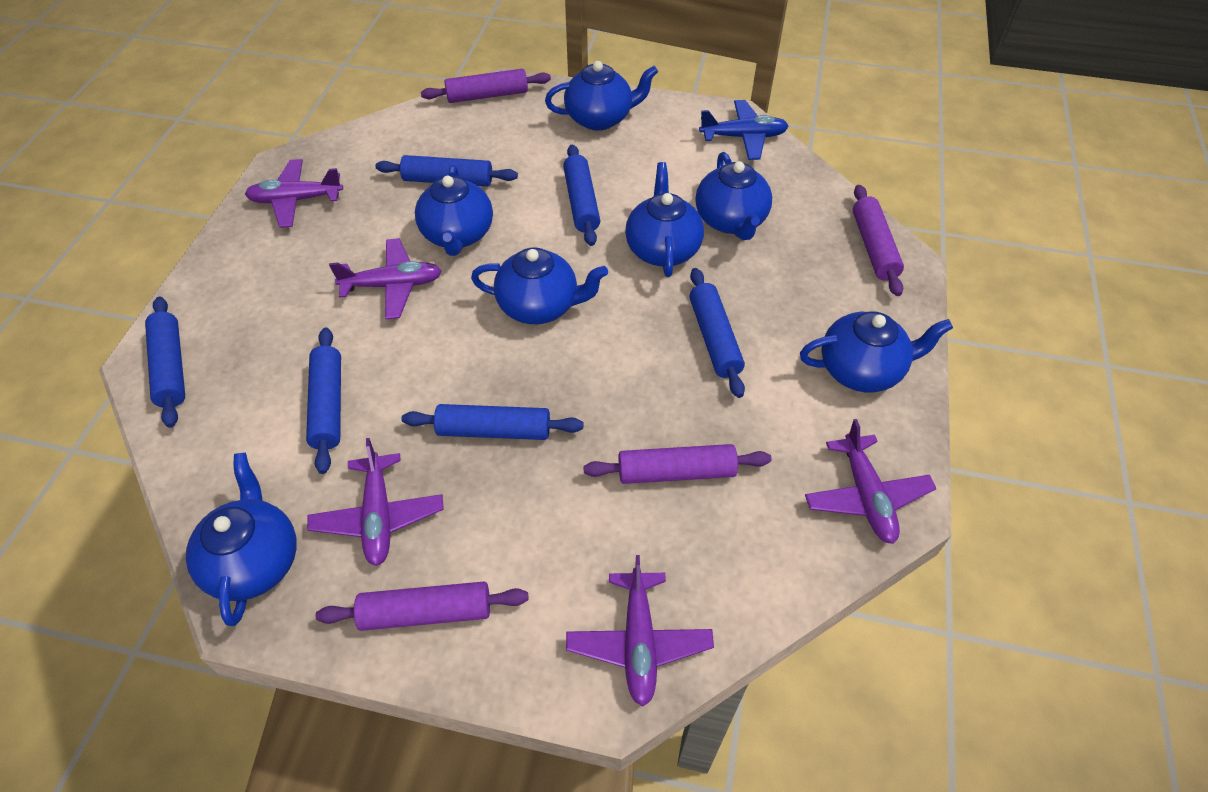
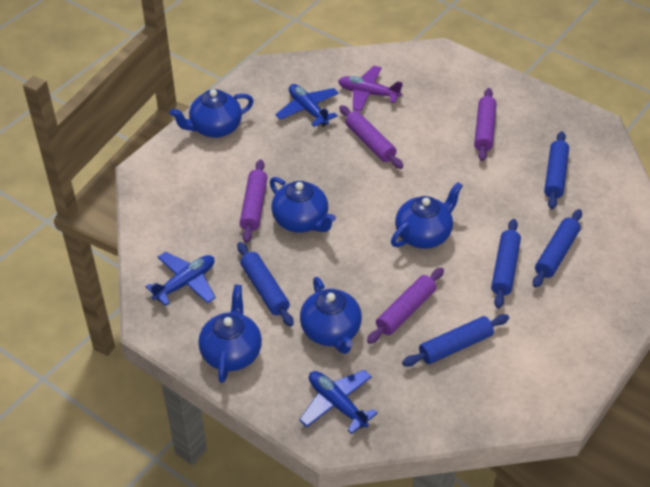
blue plane: 1 -> 3
blue rolling pin: 6 -> 5
blue teapot: 7 -> 5
purple plane: 5 -> 1

